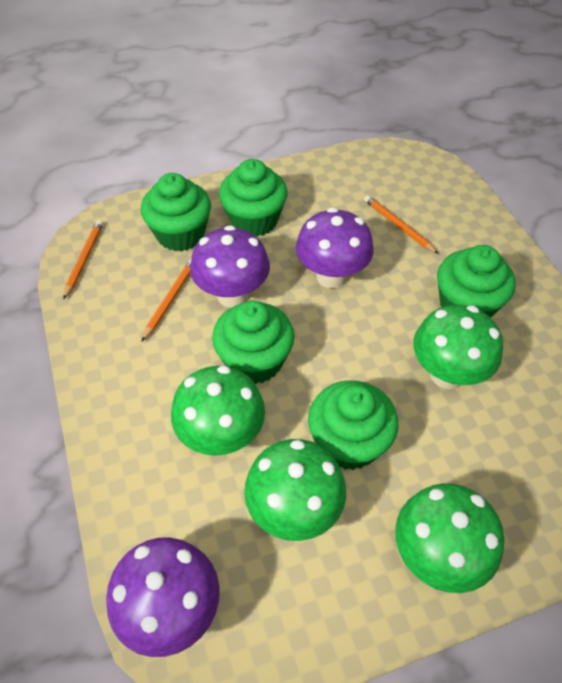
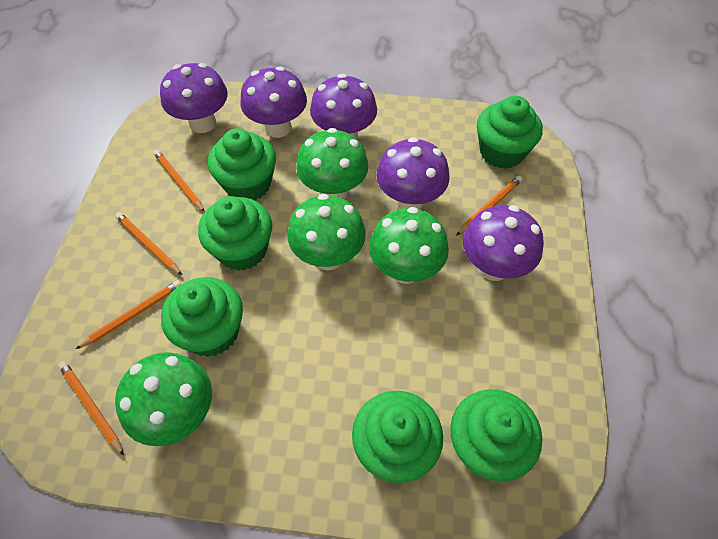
green cupcake: 5 -> 6
orange pencil: 3 -> 5
purple mushroom: 3 -> 5

